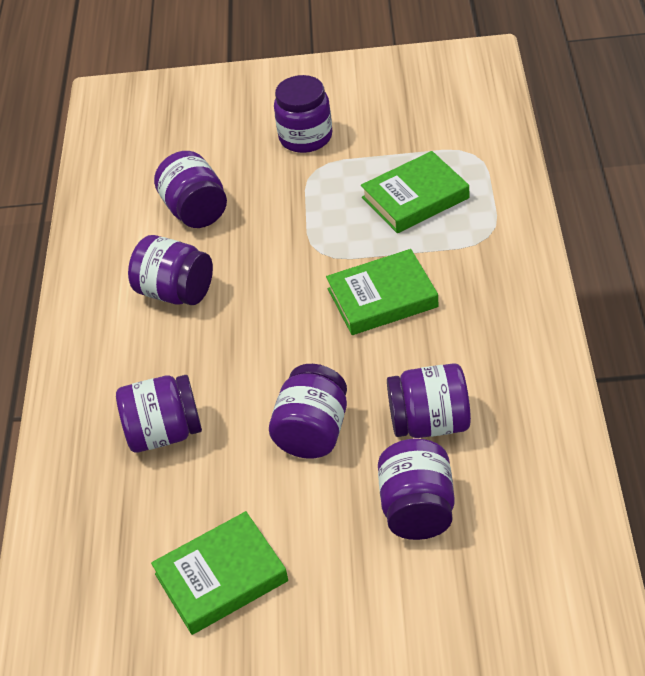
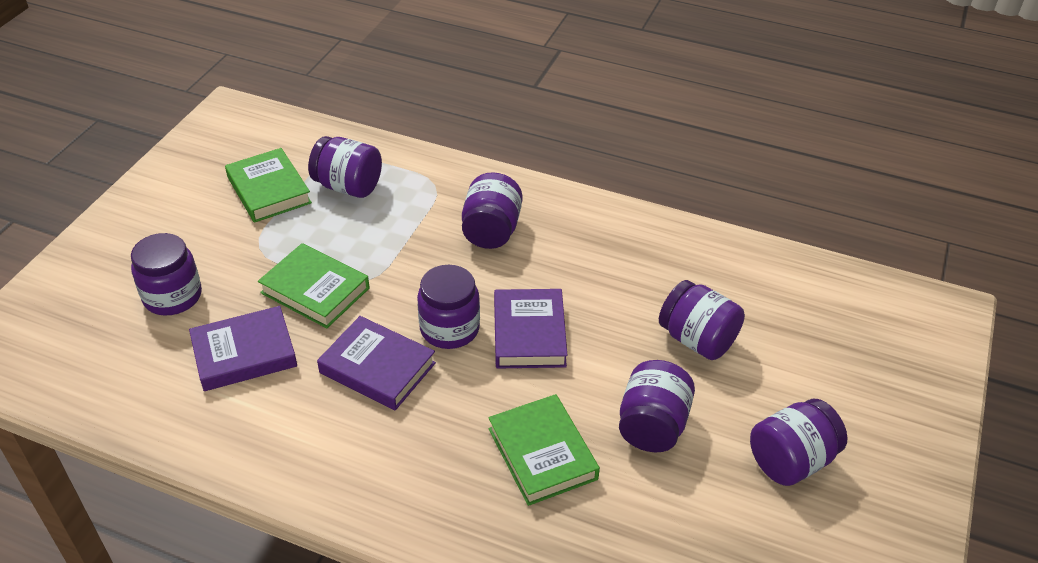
purple book: 0 -> 3

